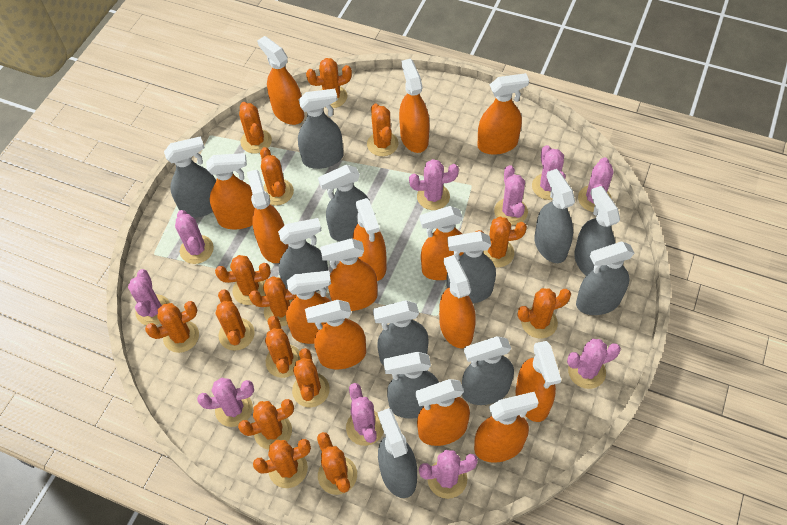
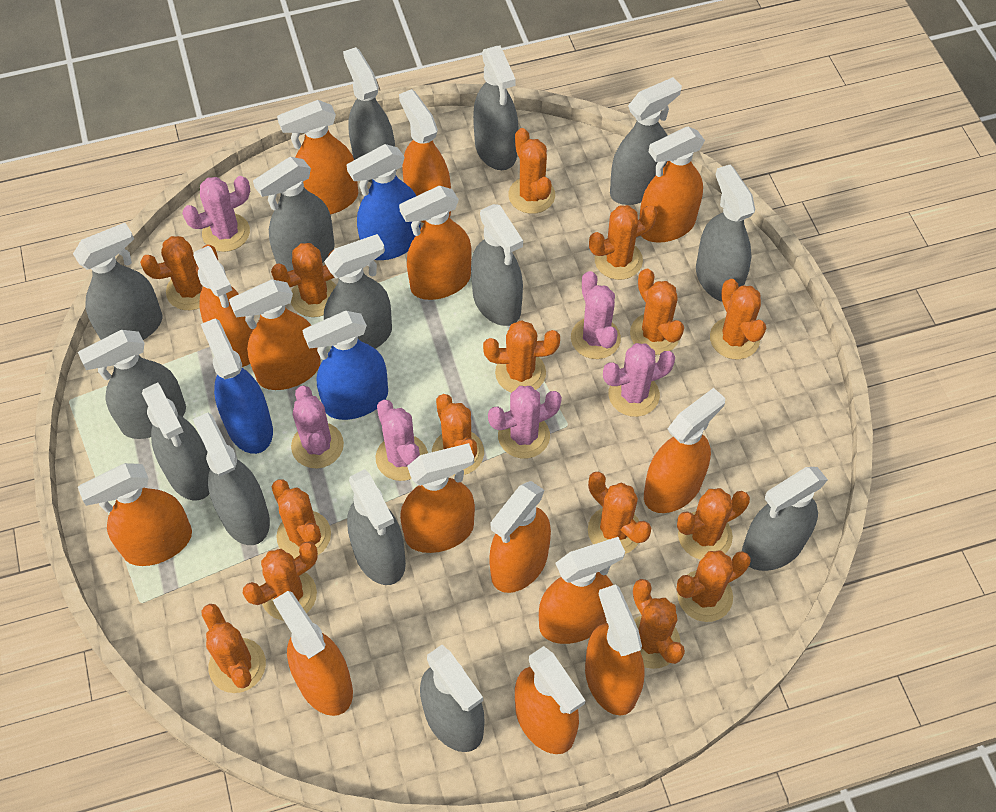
blue spray bottle: 0 -> 3
grey spray bottle: 12 -> 14
pink cactus: 10 -> 6

